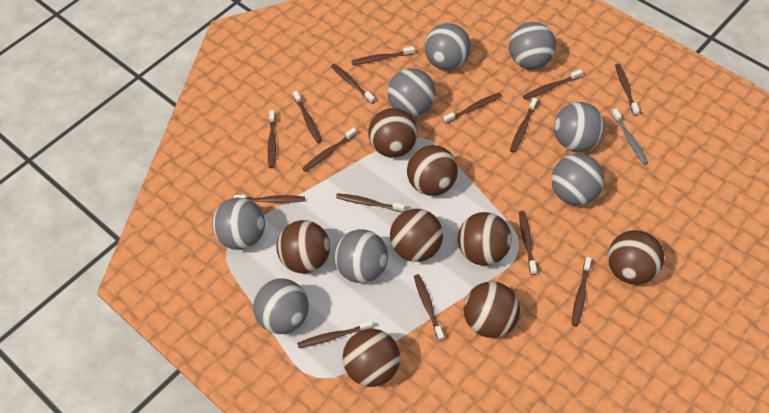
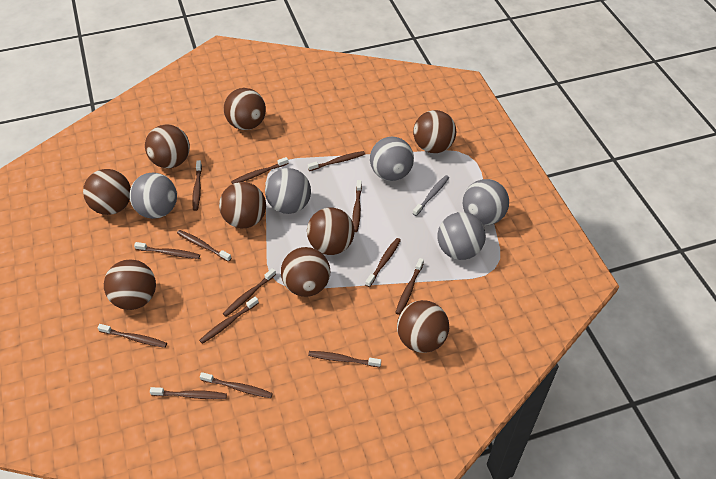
brown ball: 8 -> 9
brown toothbrush: 15 -> 14
grey ball: 8 -> 5

